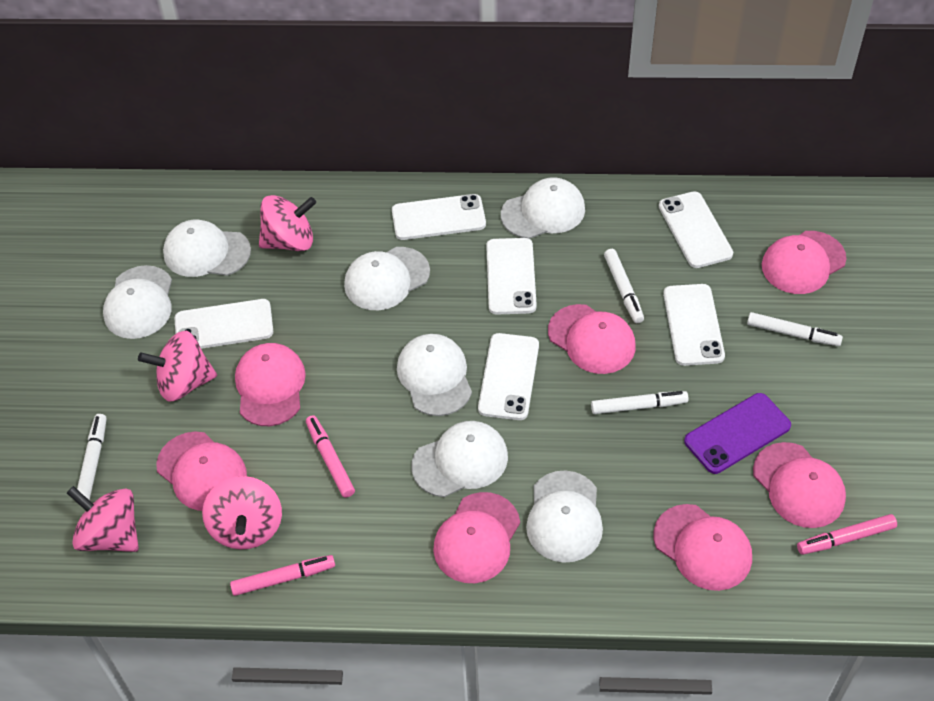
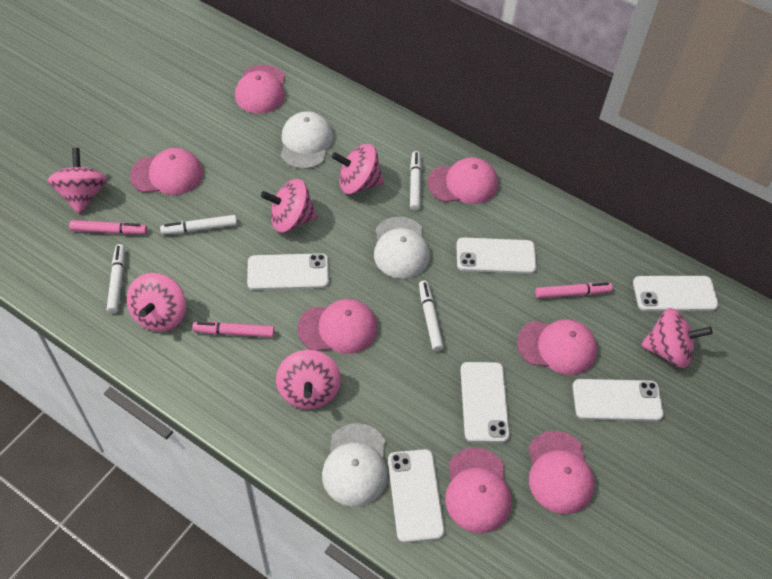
pink spinning top: 4 -> 6
purple phone: 1 -> 0
white cap: 7 -> 3

